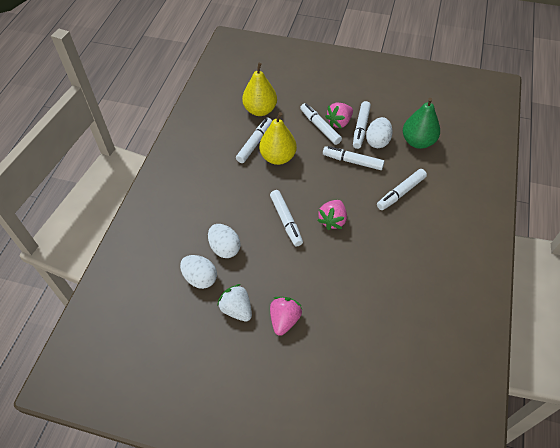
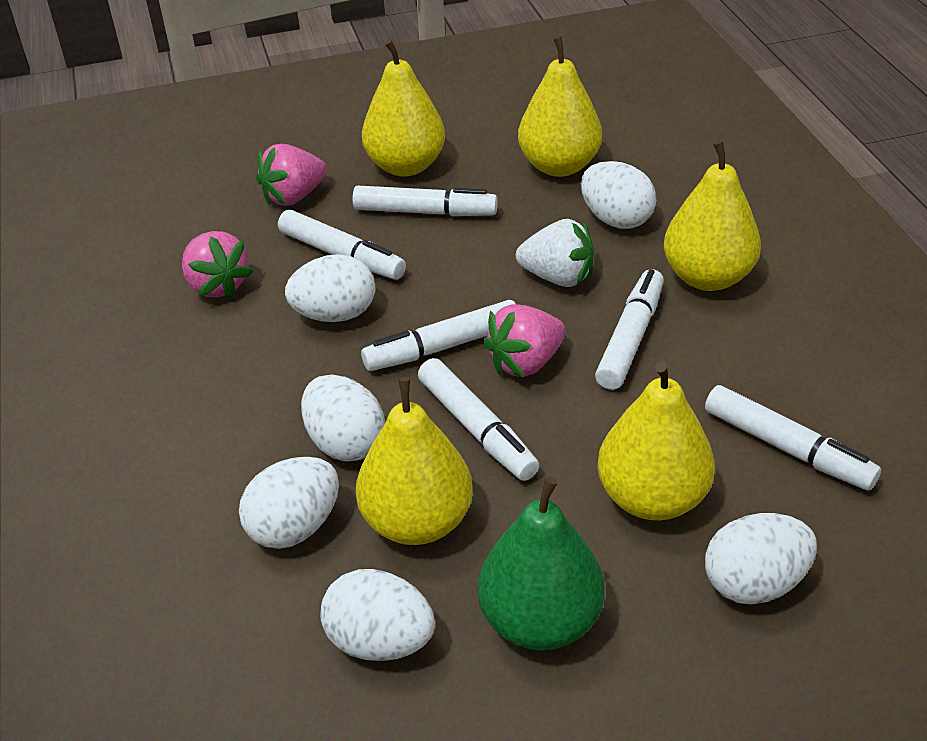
white egg: 3 -> 6
yellow pear: 2 -> 5

